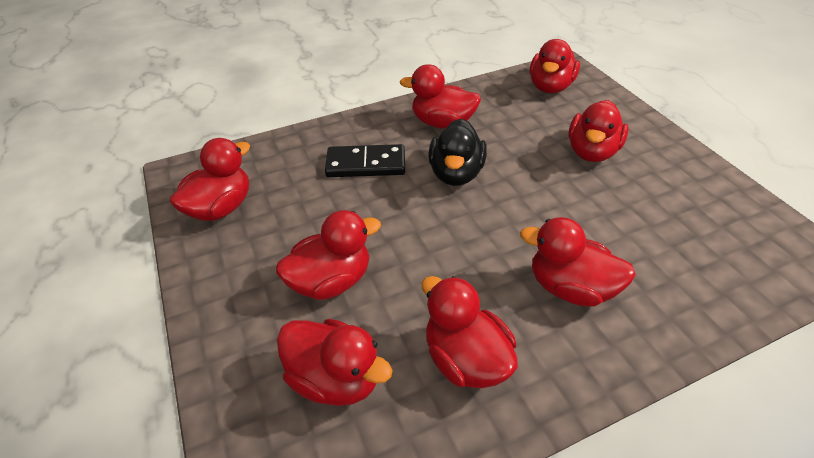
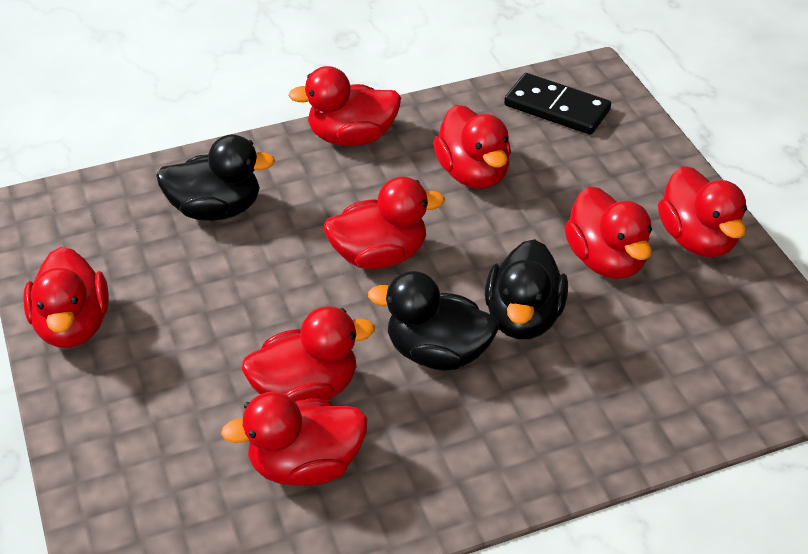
black duck: 1 -> 3

